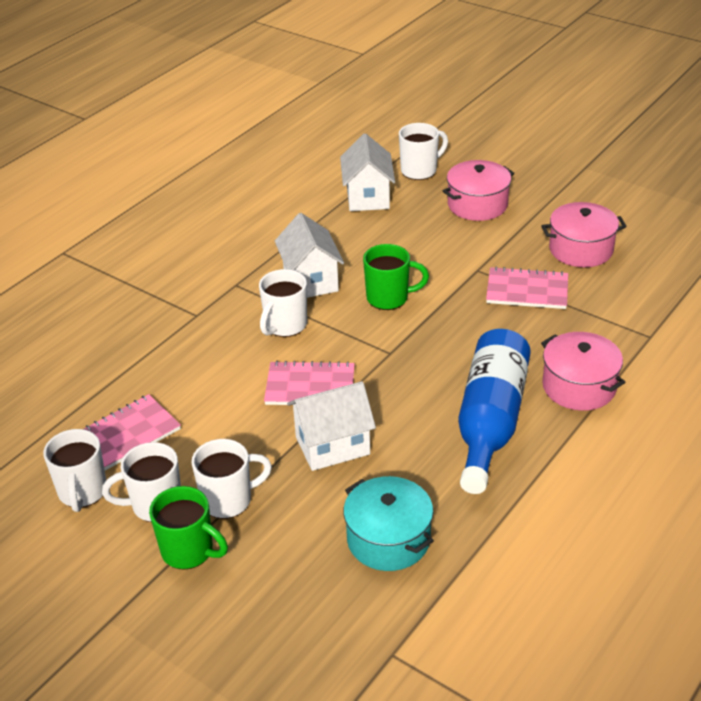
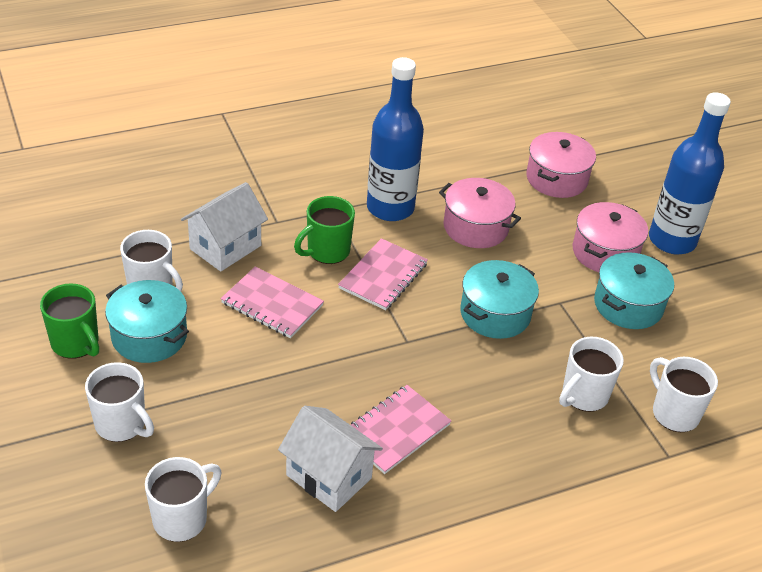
blue bottle: 1 -> 2
turquoise pot: 1 -> 3
white house: 3 -> 2

